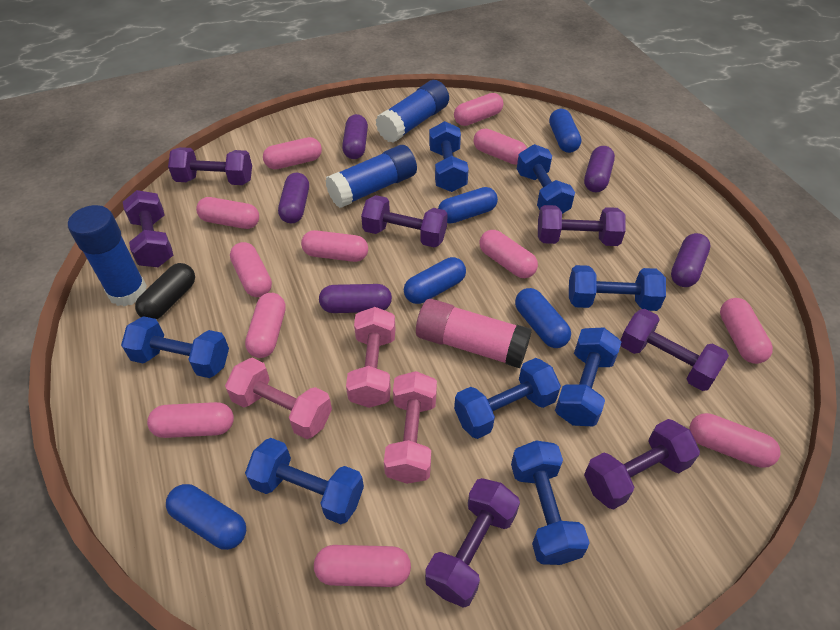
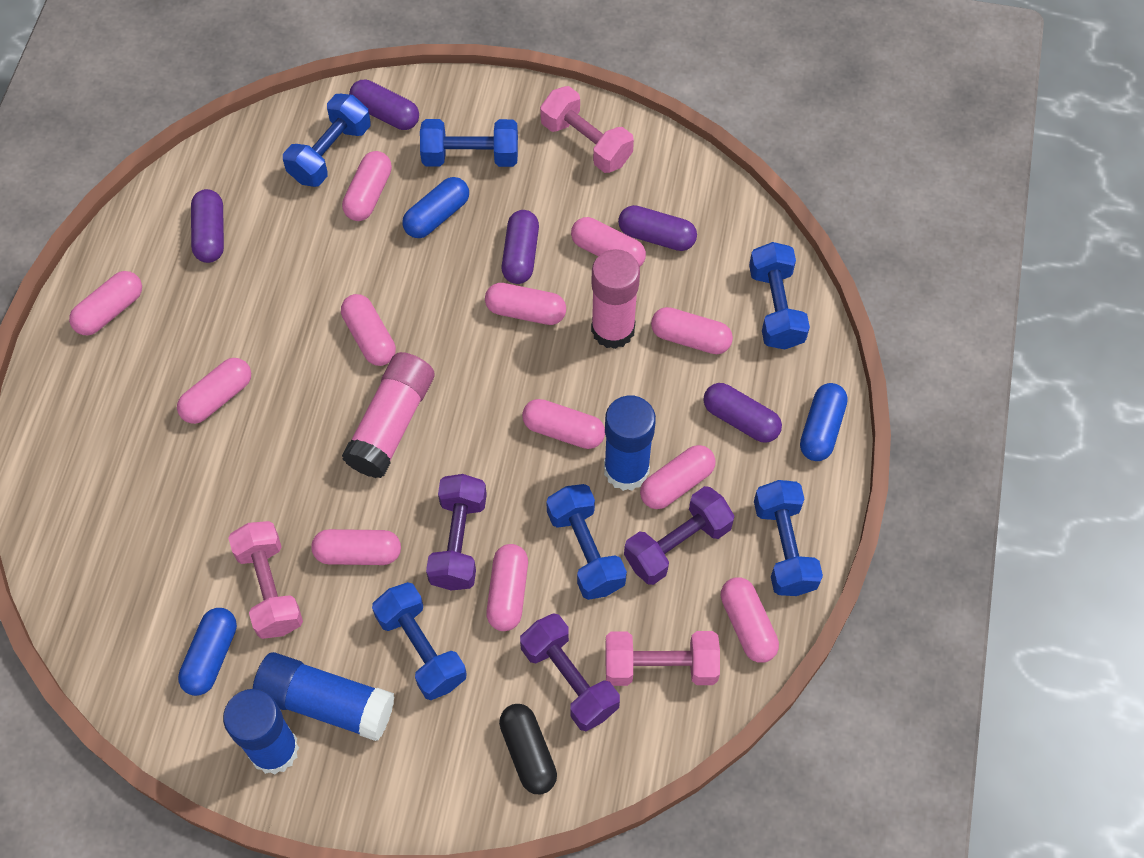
blue capsule: 5 -> 3
blue dumbbell: 8 -> 6
pink glue stick: 1 -> 2
purple dumbbell: 7 -> 3

